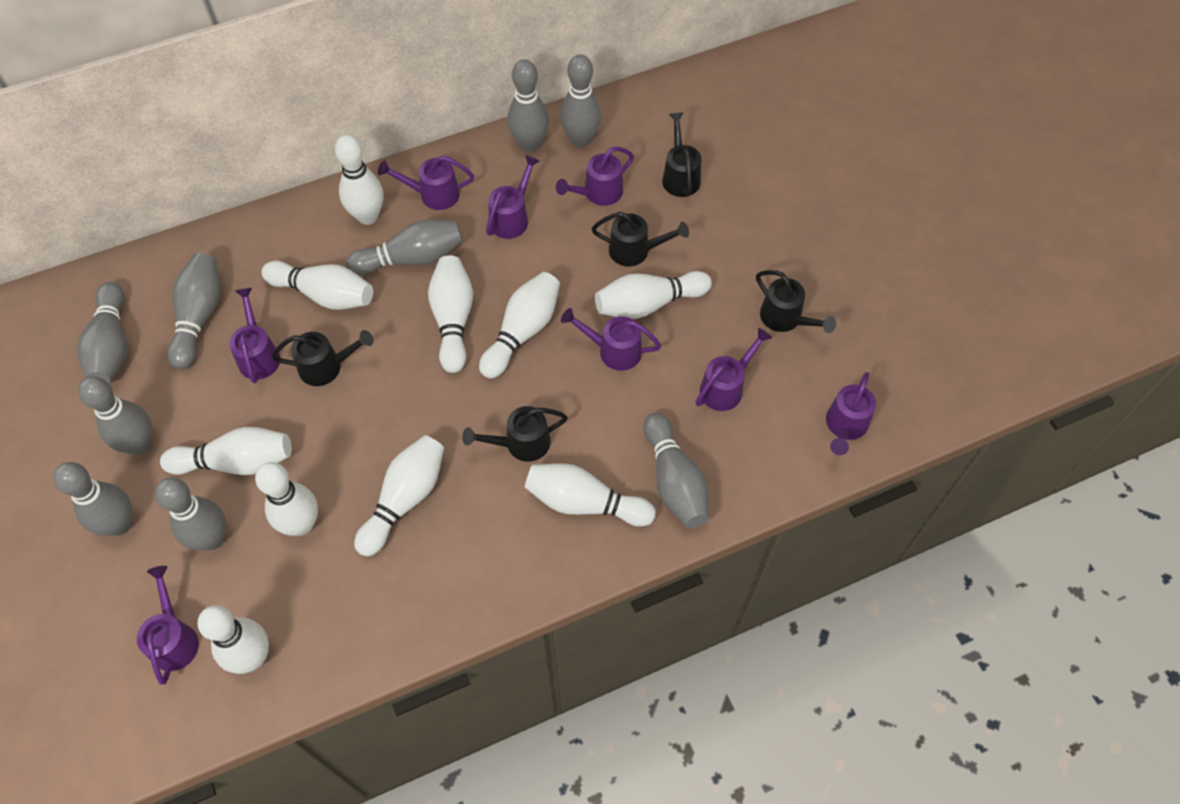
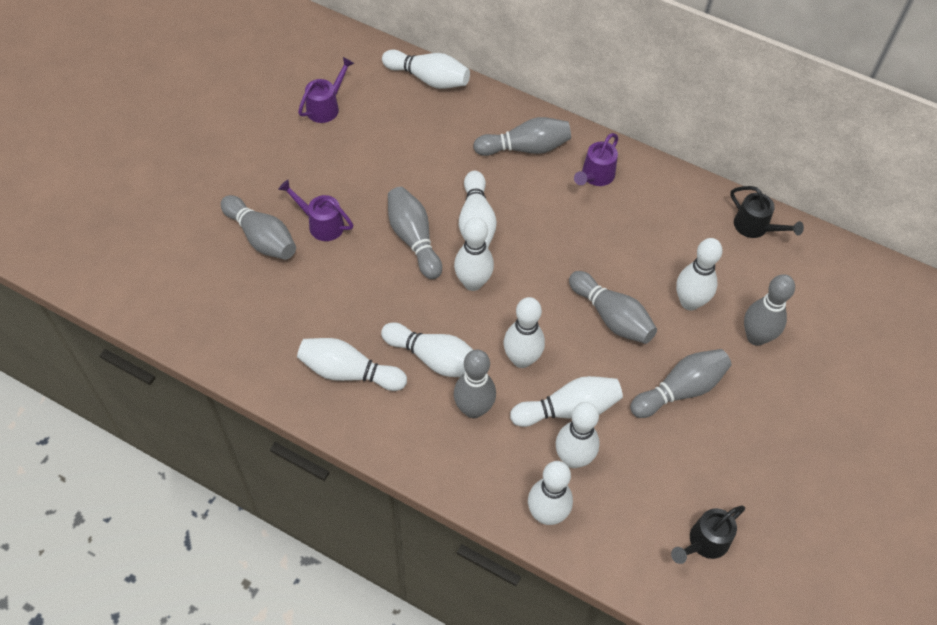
black watering can: 5 -> 2
grey bowling pin: 9 -> 7
purple watering can: 8 -> 3

